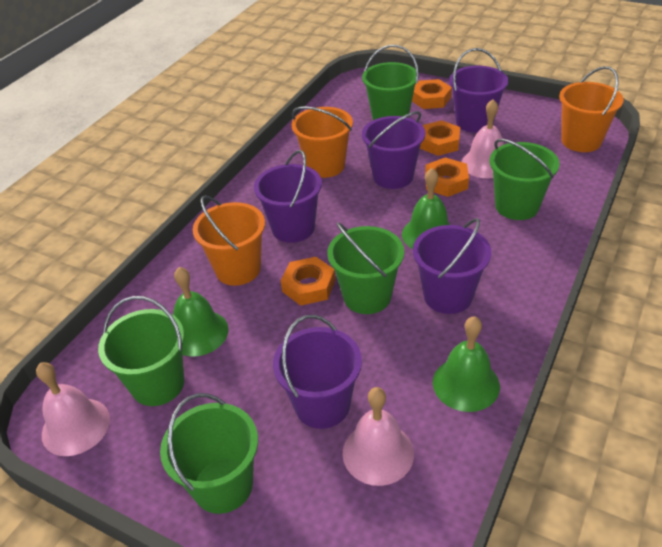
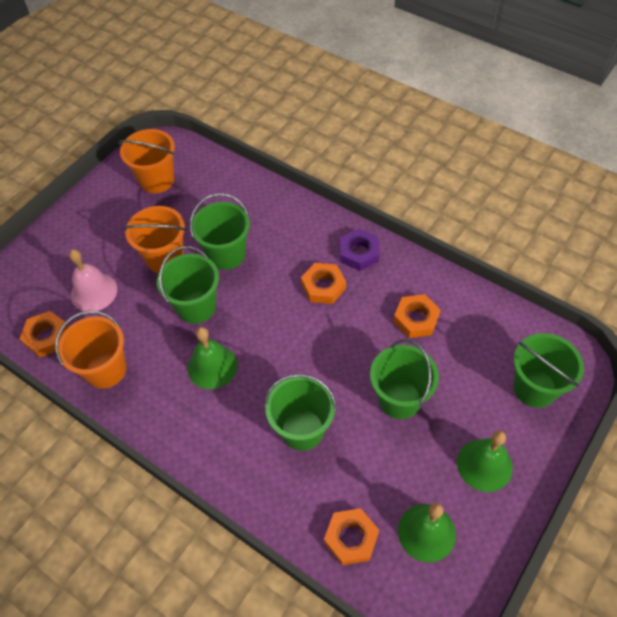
pink bell: 3 -> 1
purple bucket: 5 -> 0
purple nut: 0 -> 1

